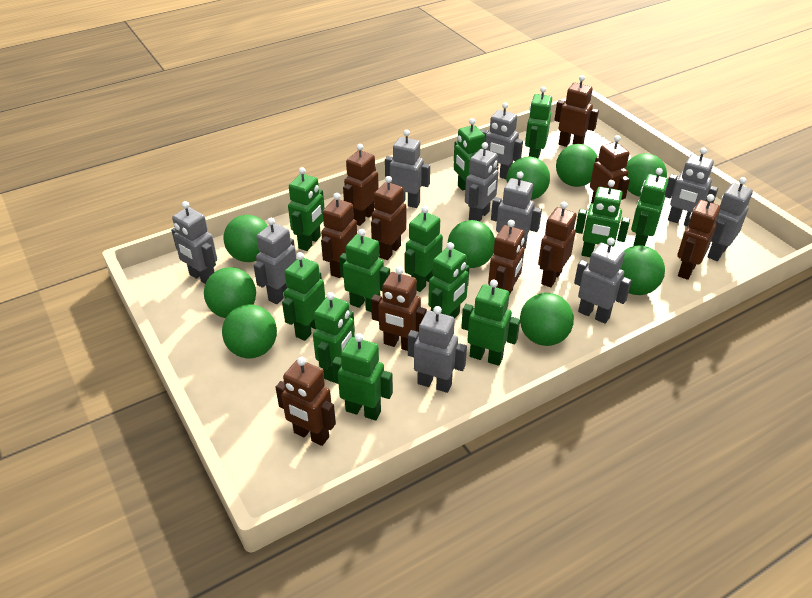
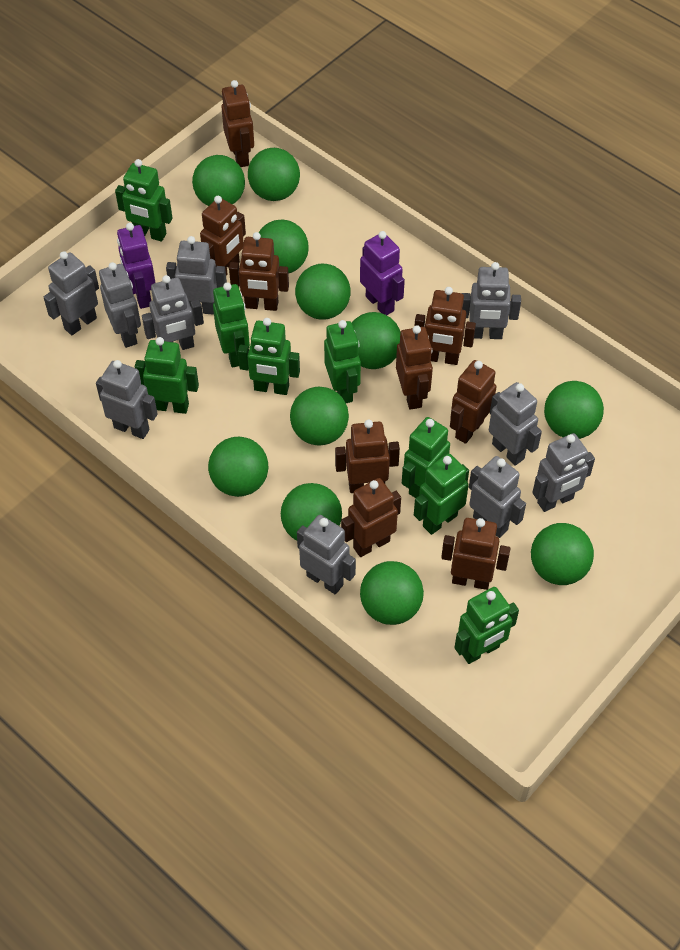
brown robot: 10 -> 9
green ball: 9 -> 11
green robot: 12 -> 8
purple robot: 0 -> 2

